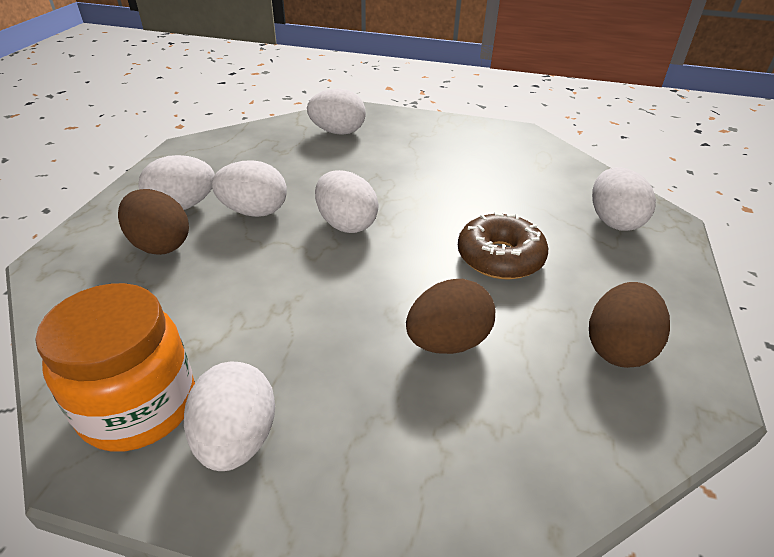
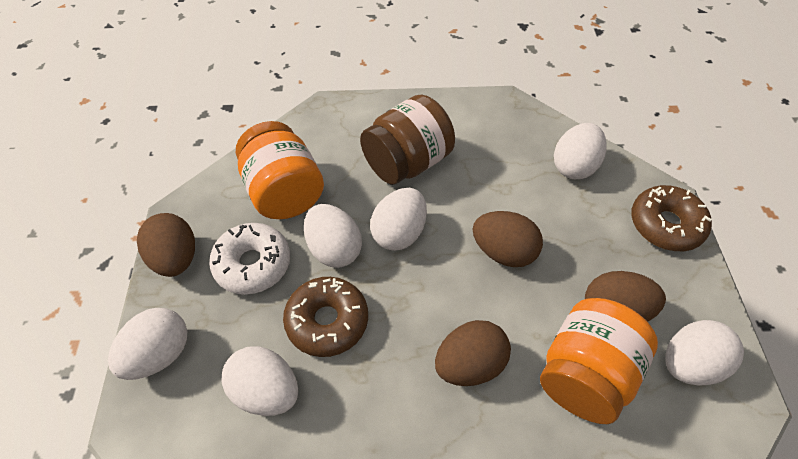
brown donut: 1 -> 2
brown egg: 3 -> 4
brown jar: 0 -> 1
orange jar: 1 -> 2
white donut: 0 -> 1

